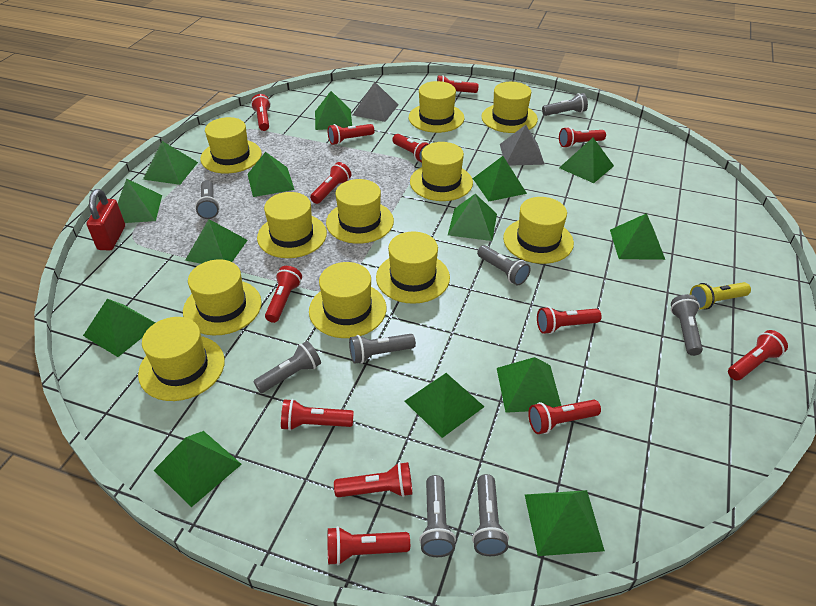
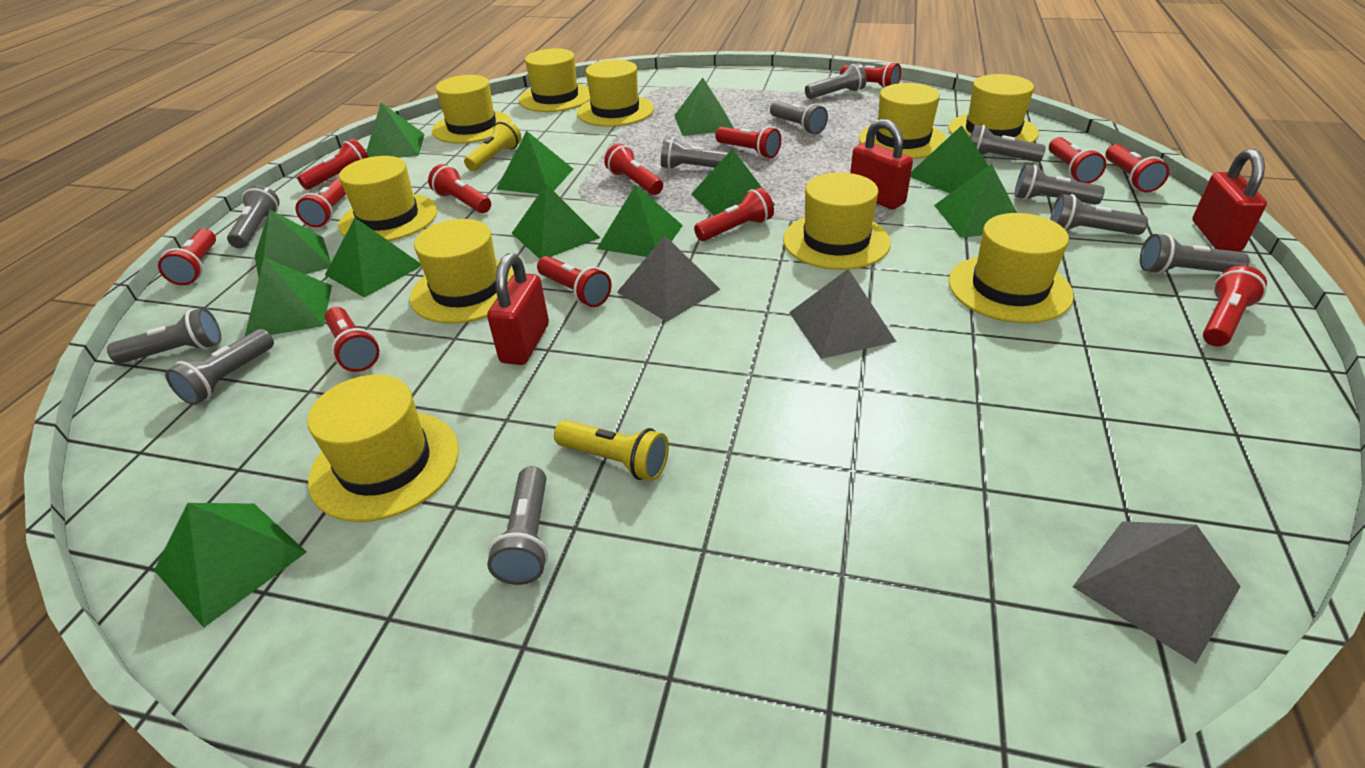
green pyramid: 14 -> 12
grey flashlight: 8 -> 11
grey pyramid: 2 -> 3
red padlock: 1 -> 3
yellow flashlight: 1 -> 2
yellow hat: 11 -> 10

